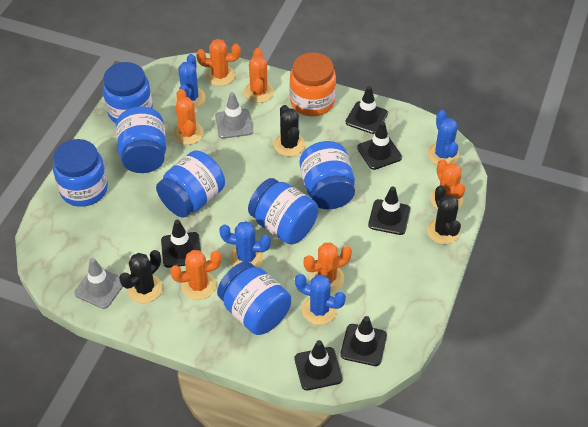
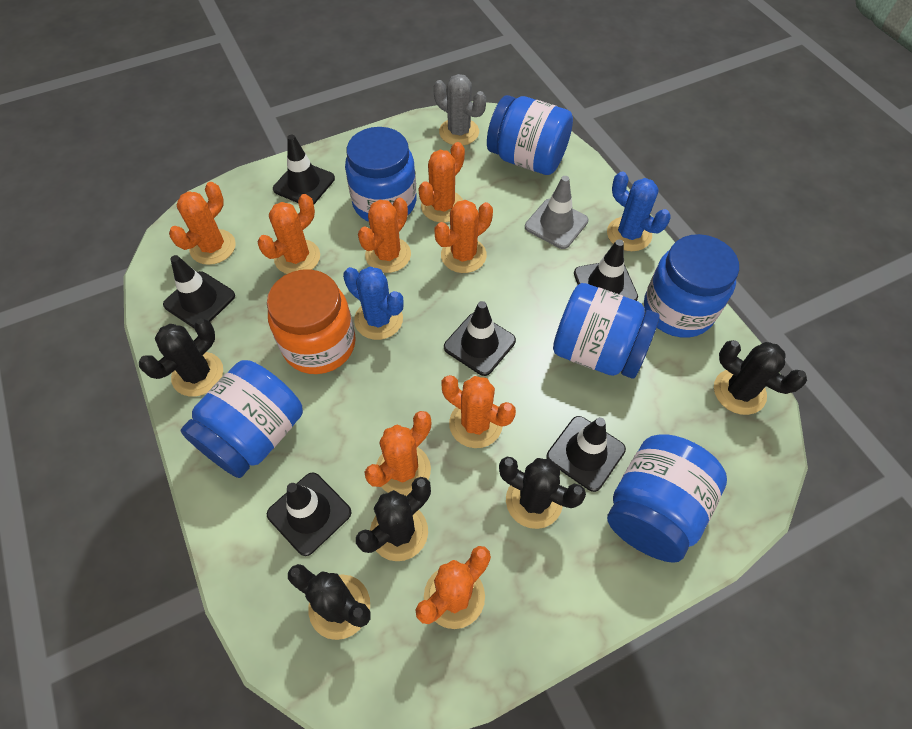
black cactus: 3 -> 5
blue cactus: 4 -> 2
blue jar: 7 -> 6
grey cactus: 0 -> 1
grey traffic cone: 2 -> 1
orange cactus: 6 -> 8

